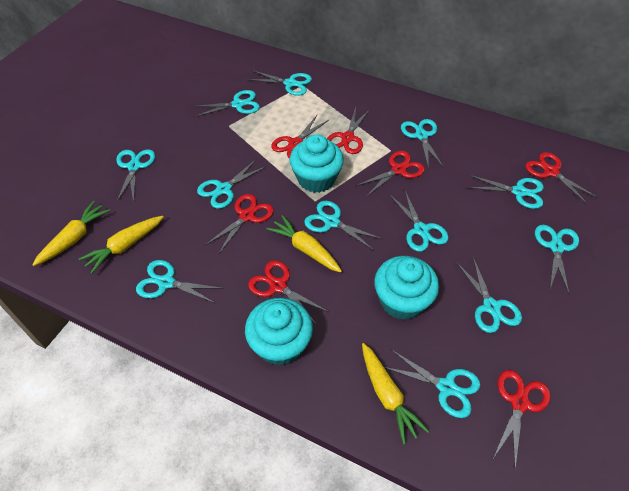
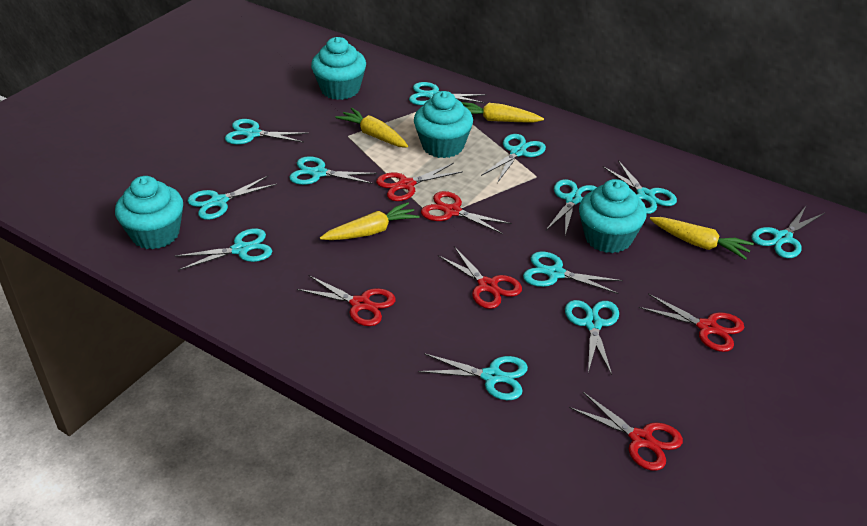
red scissors: 7 -> 6
turquoise cupcake: 3 -> 4

